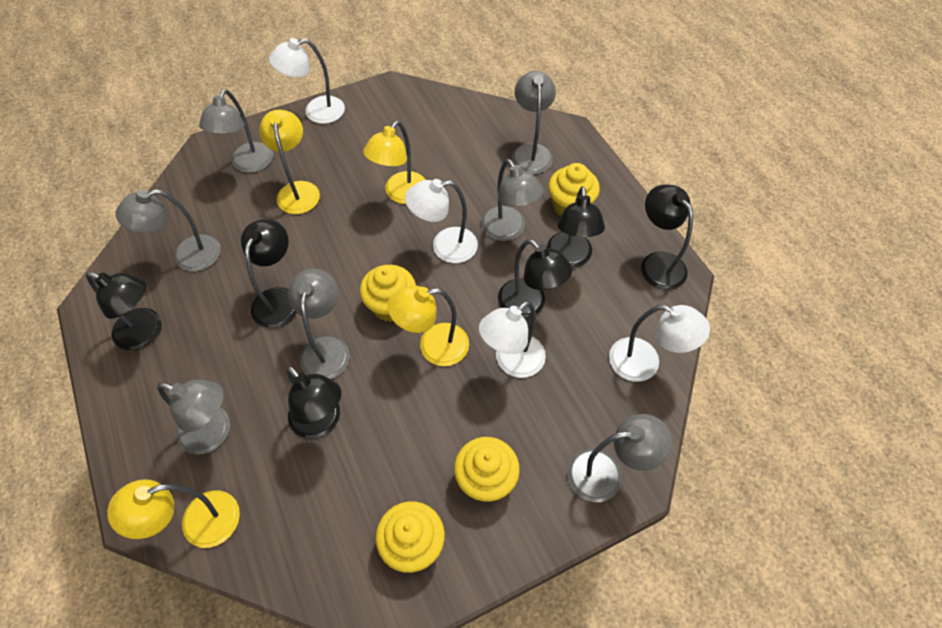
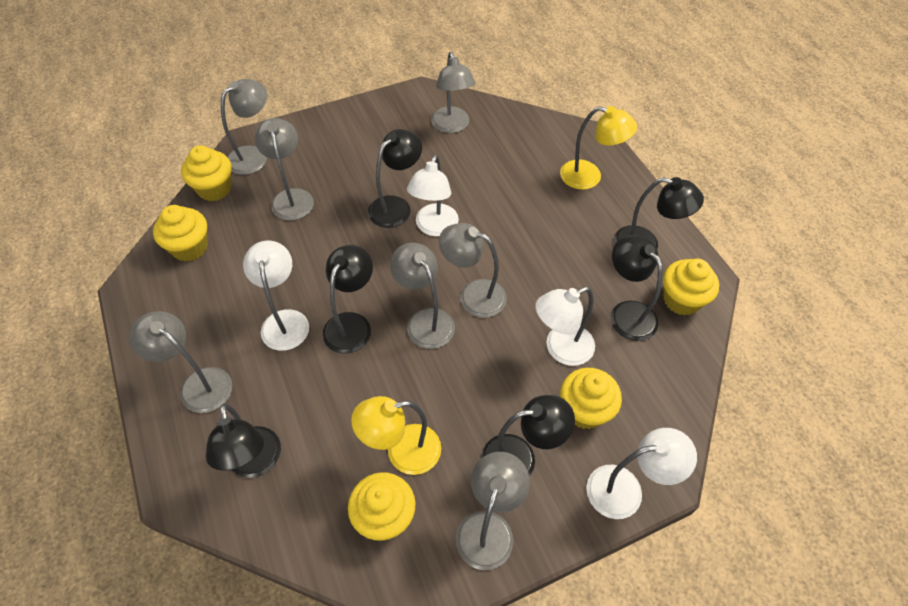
yellow cupcake: 4 -> 5
yellow lamp: 4 -> 2

